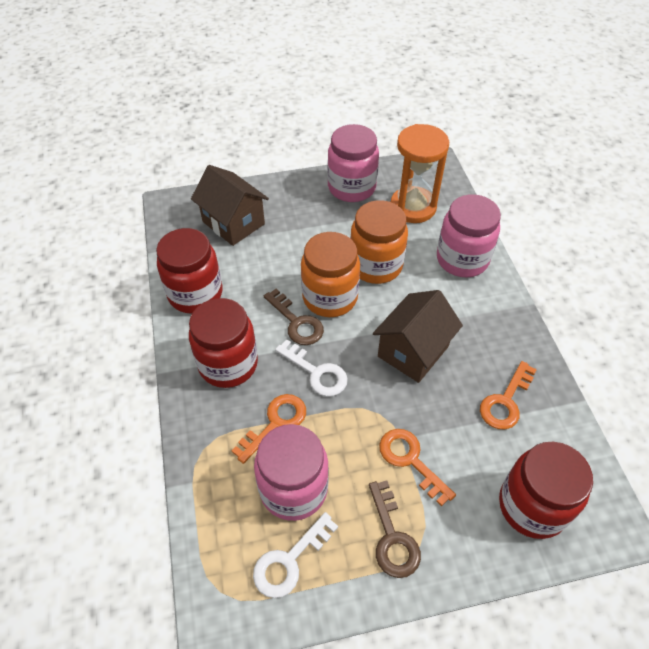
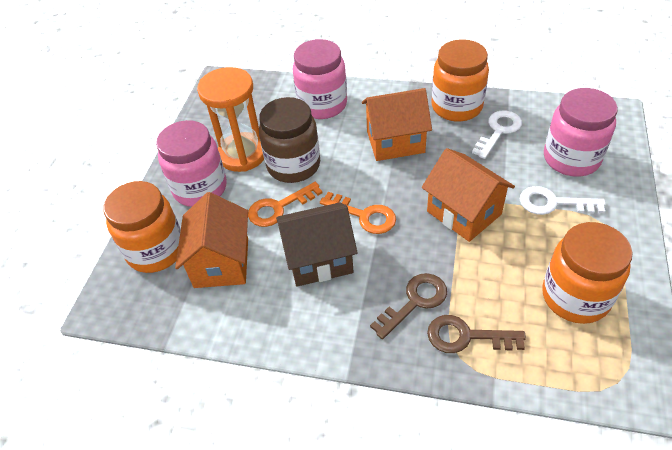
brown house: 2 -> 1
brown jar: 0 -> 1
orange house: 0 -> 3
orange jar: 2 -> 3
orange key: 3 -> 2
red jar: 3 -> 0

